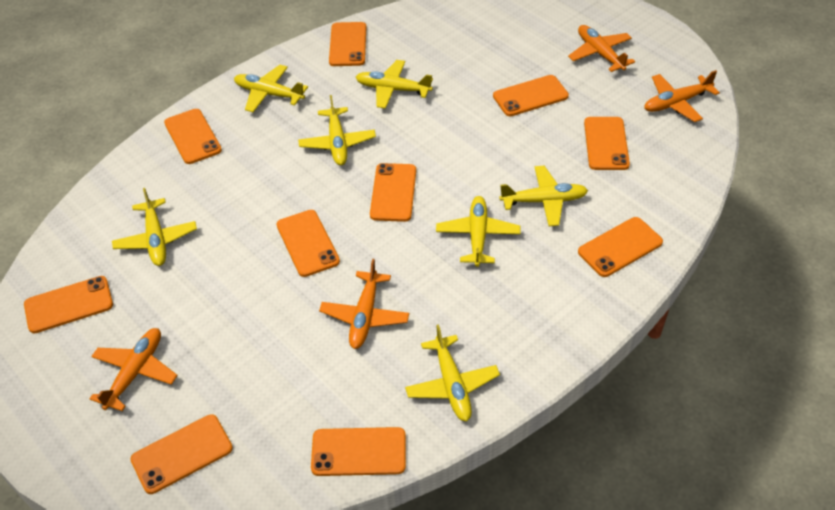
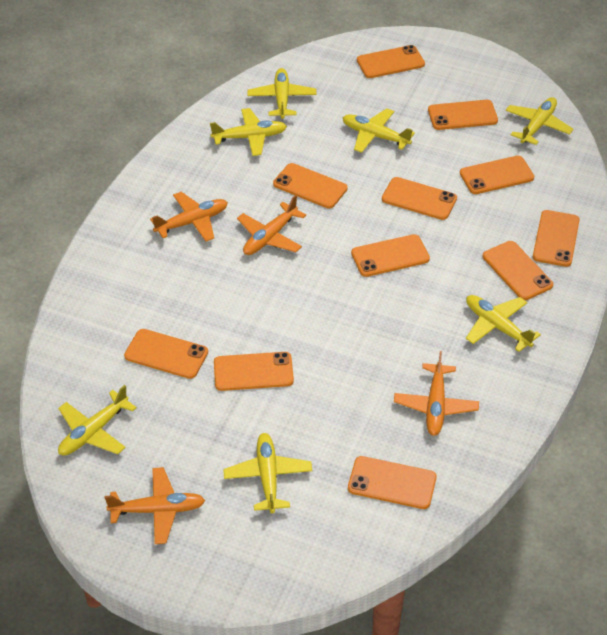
orange phone: 10 -> 11

